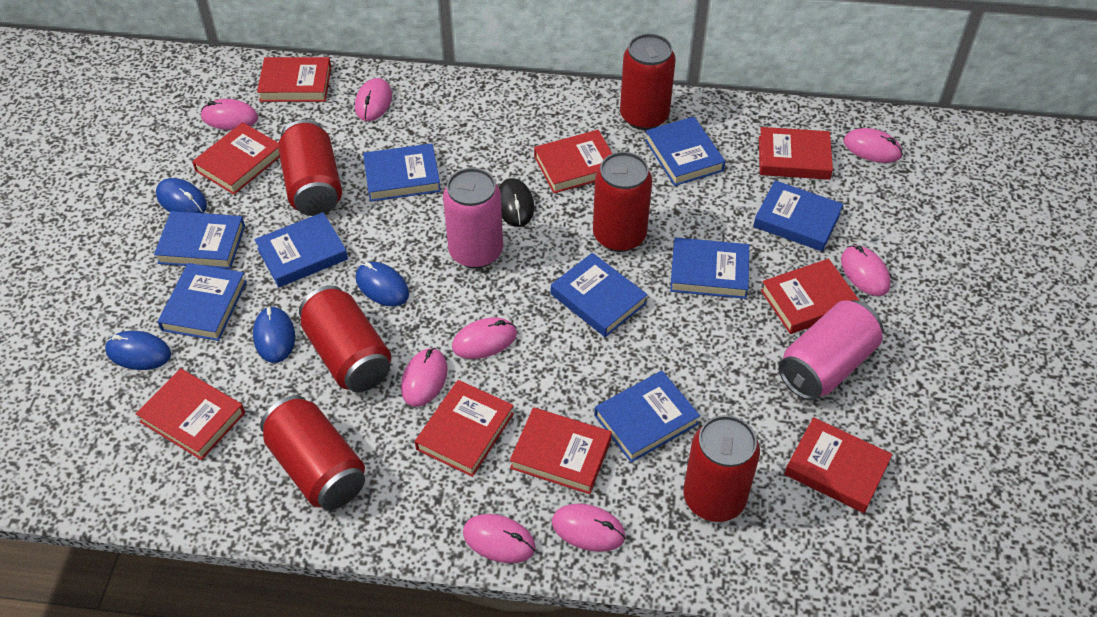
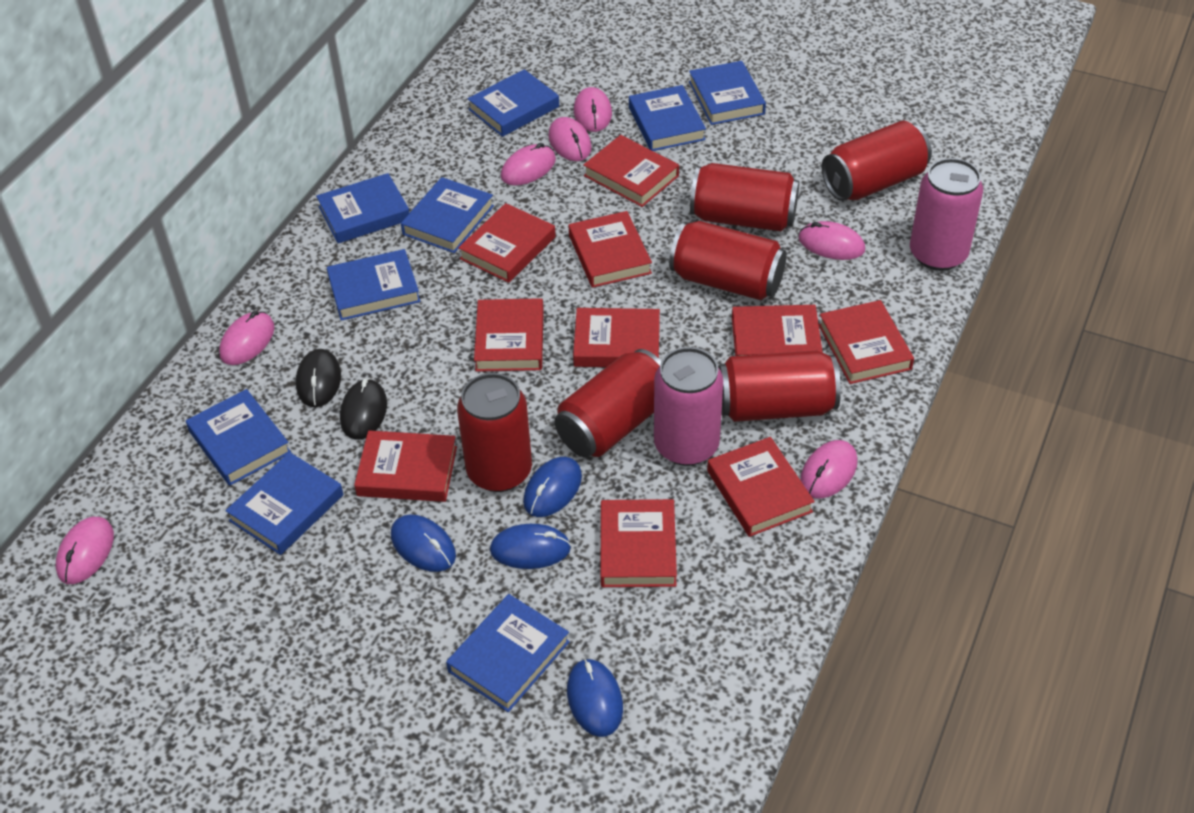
black mouse: 1 -> 2
pink mouse: 8 -> 7
red book: 9 -> 10

